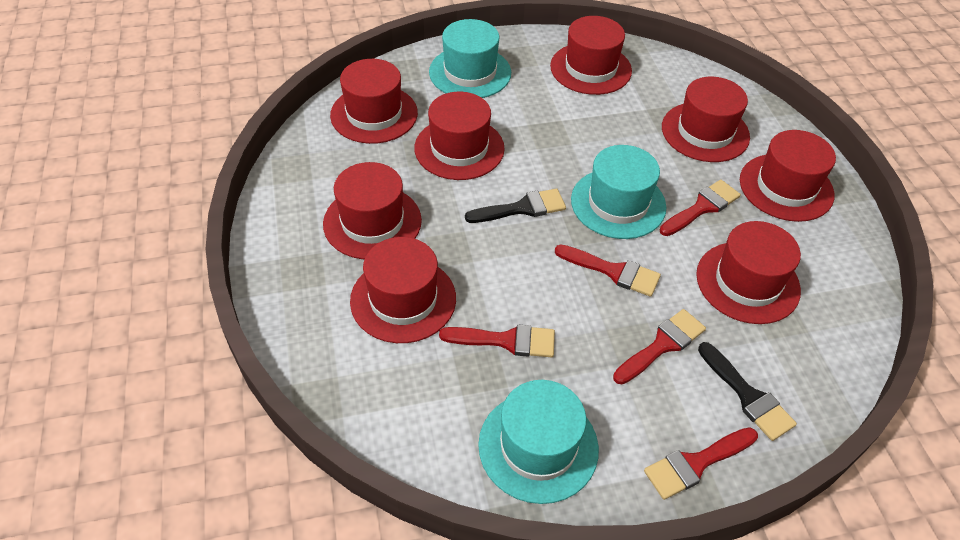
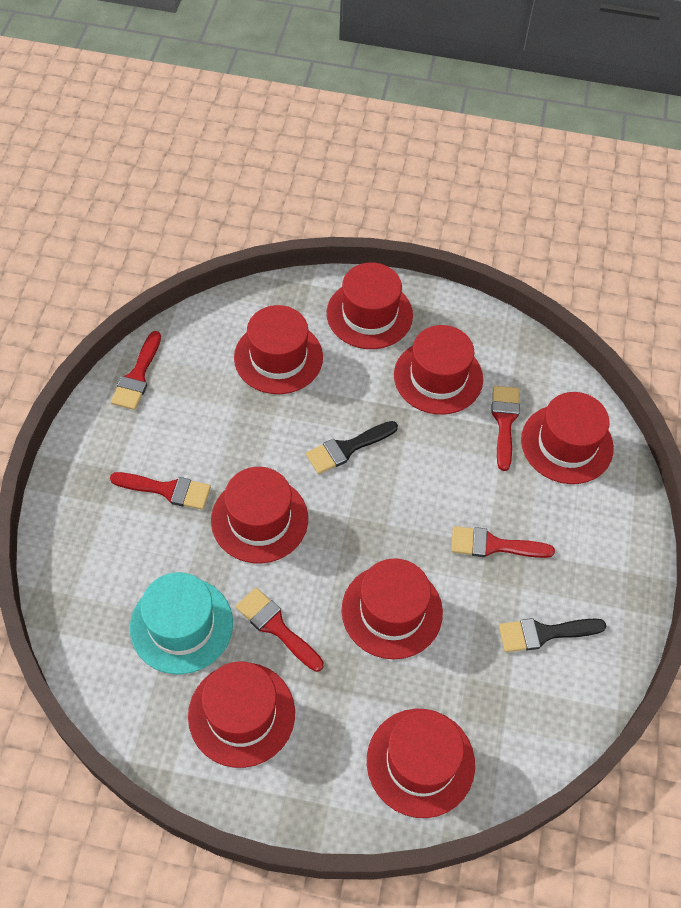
turquoise hat: 3 -> 1

